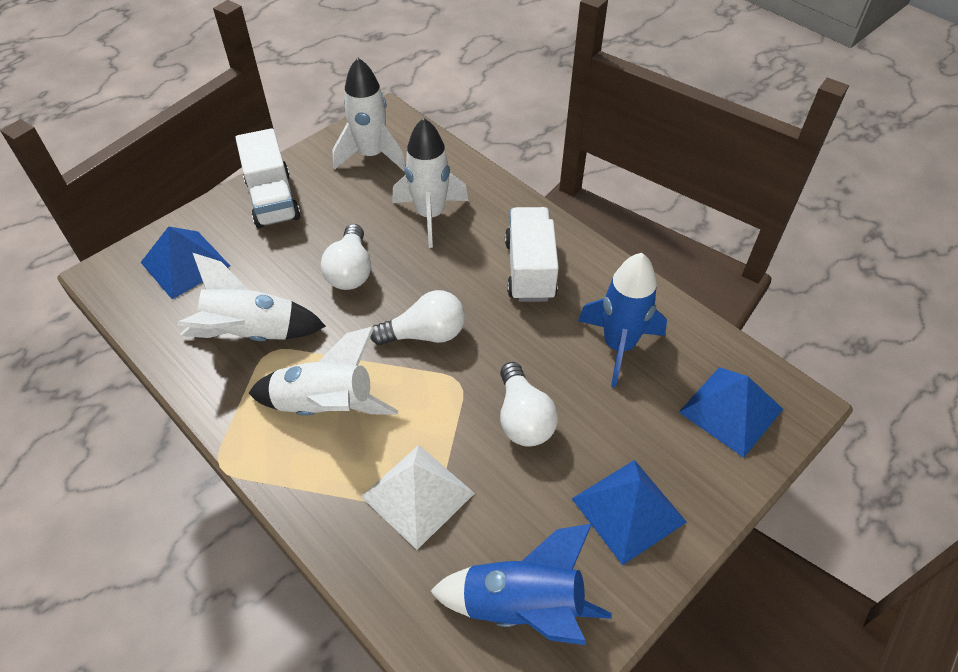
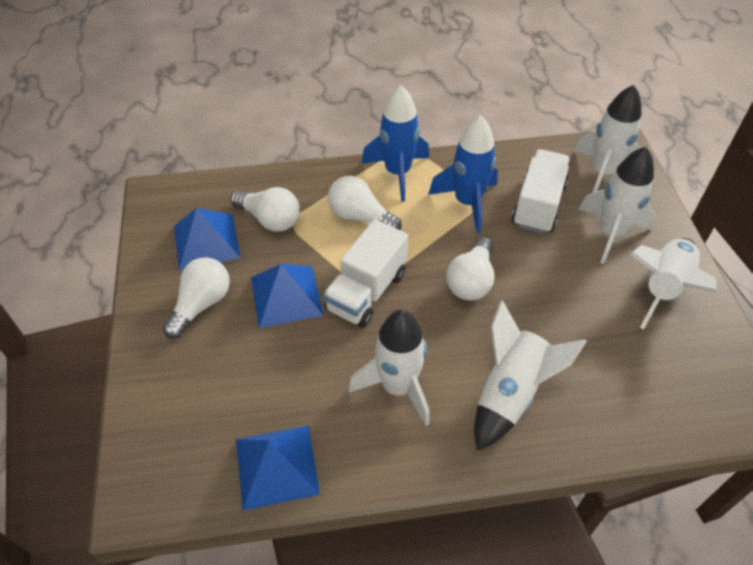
white light bulb: 3 -> 4
white pyramid: 1 -> 0
white rocket: 4 -> 5

